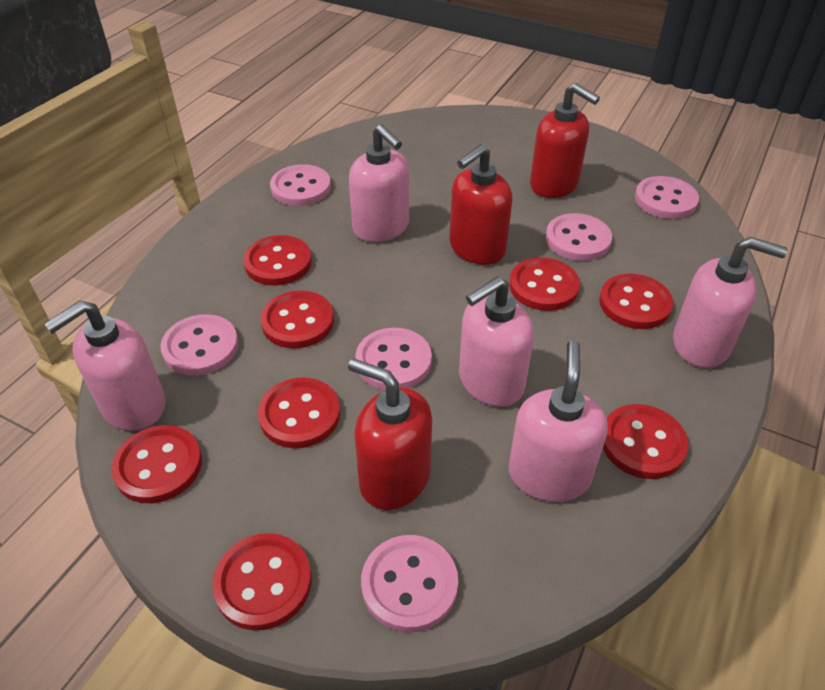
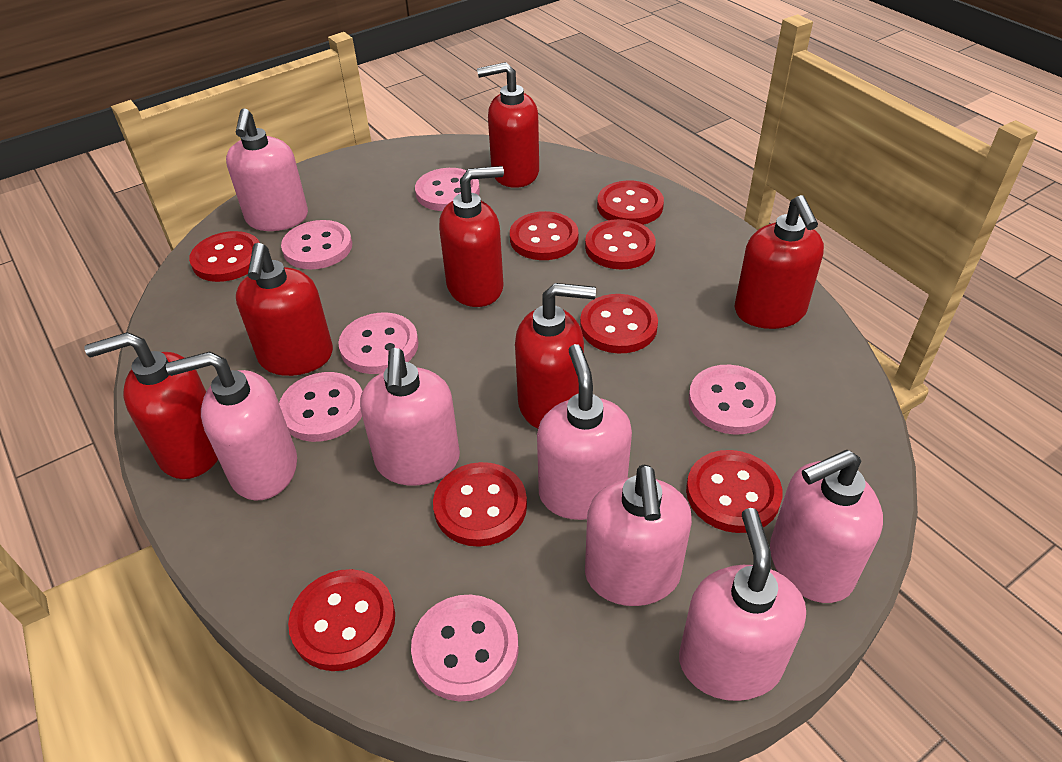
pink soap dispenser: 5 -> 7
red soap dispenser: 3 -> 6

